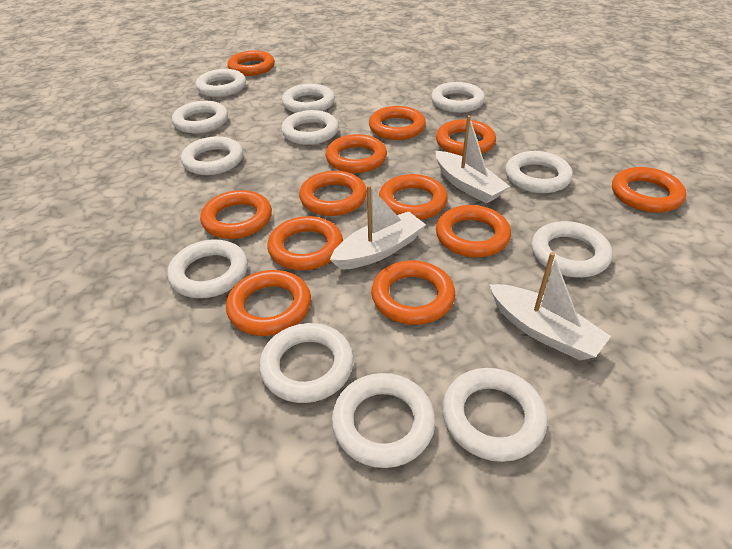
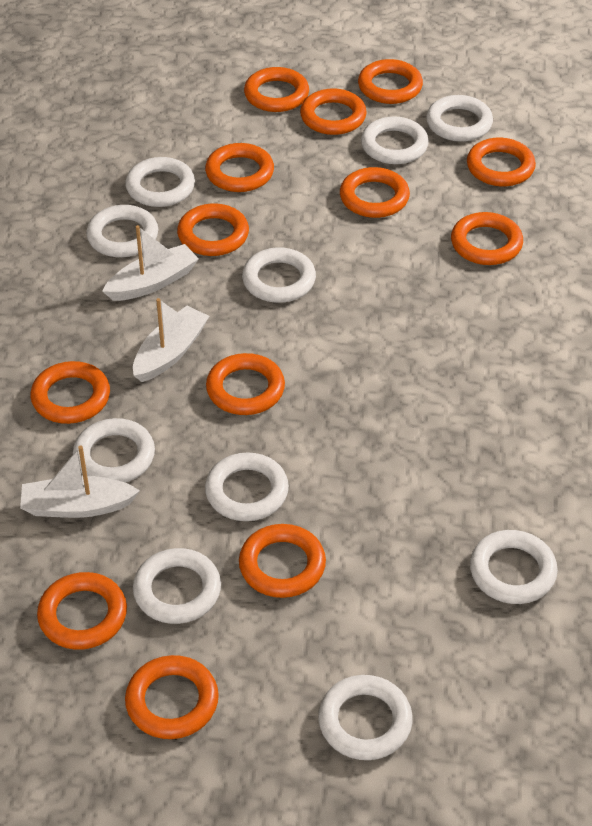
orange ring: 12 -> 13
white ring: 12 -> 10

